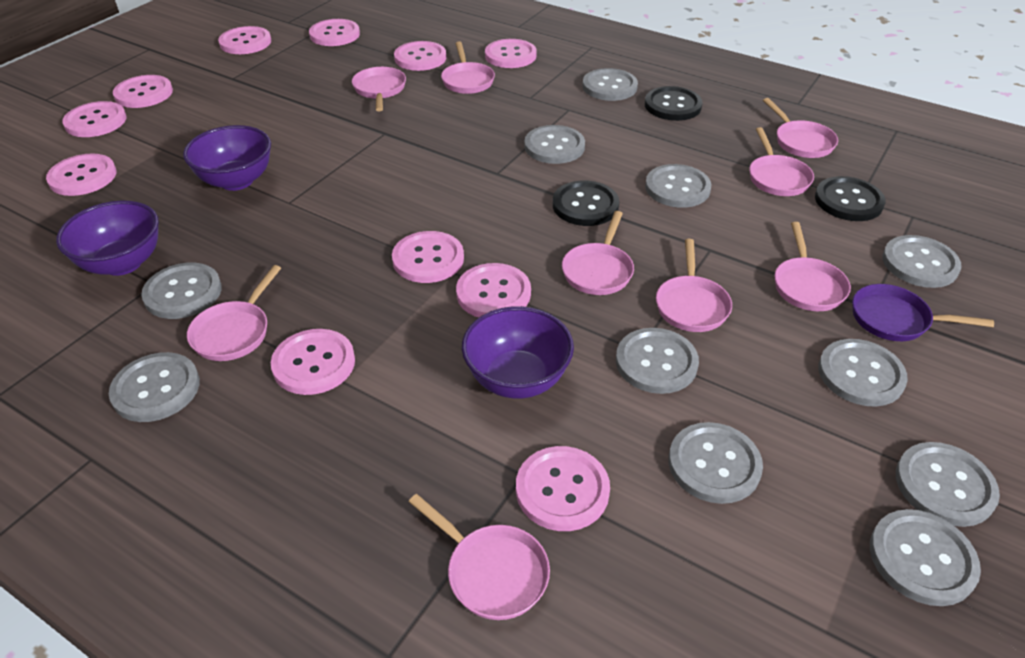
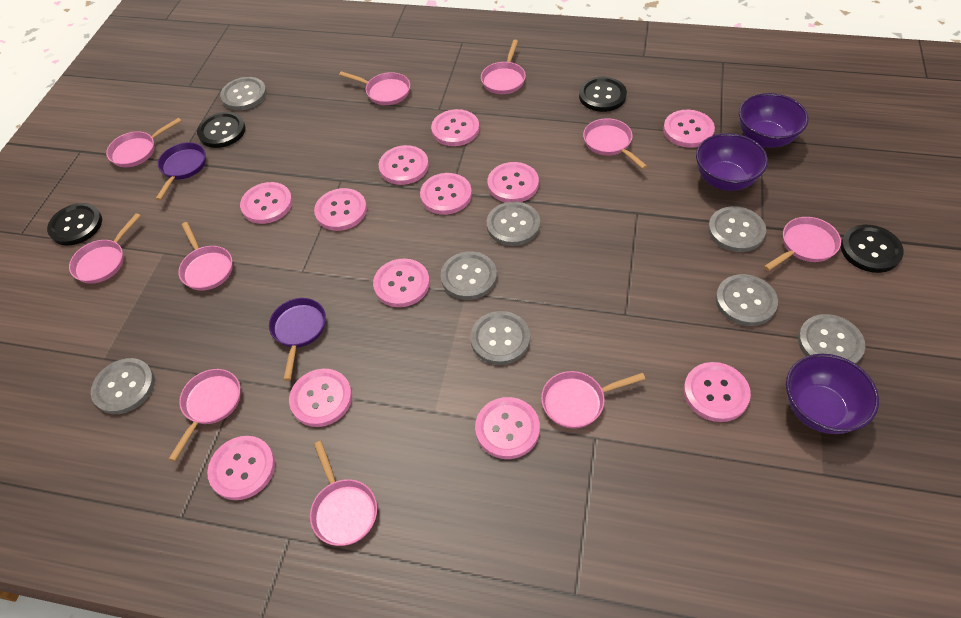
black button: 3 -> 4
grey button: 11 -> 8
pink button: 11 -> 12
pink pan: 9 -> 10
purple pan: 1 -> 2

